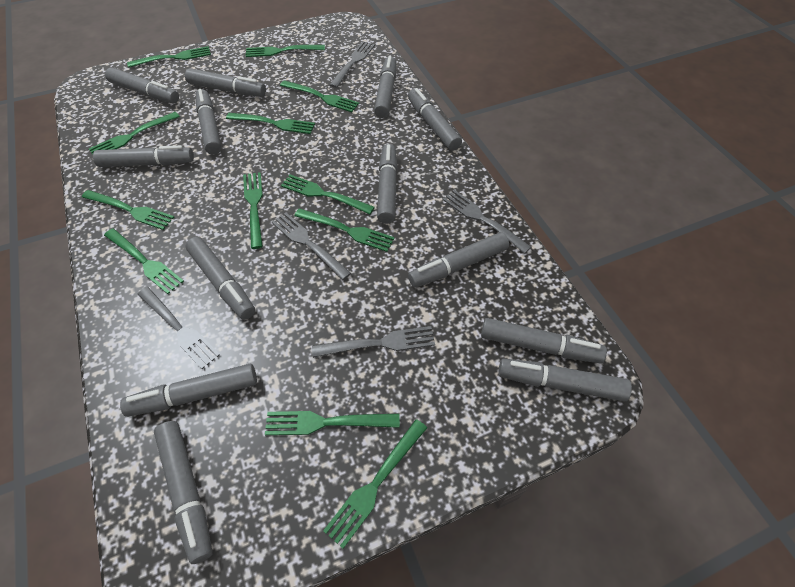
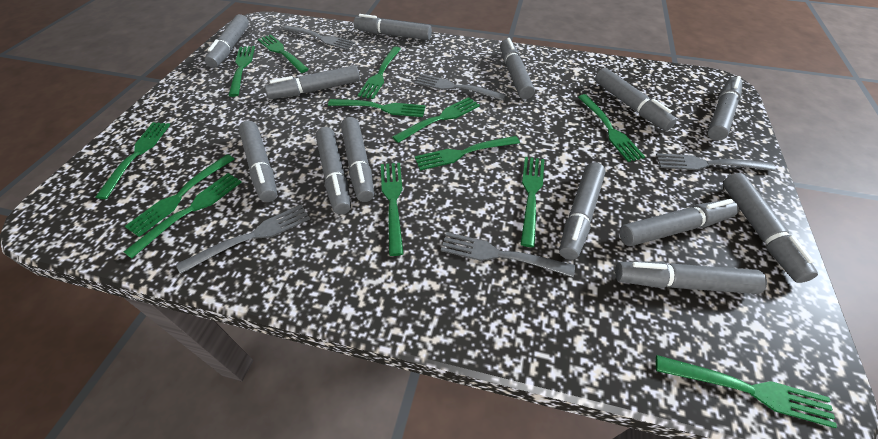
green fork: 12 -> 13

